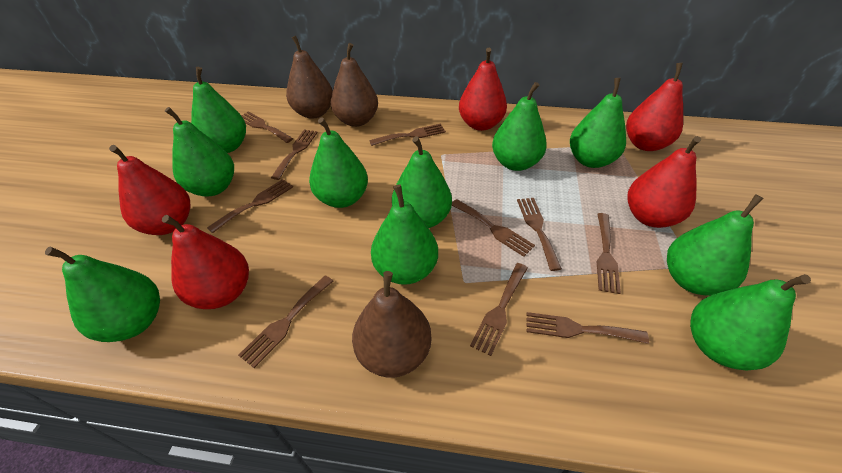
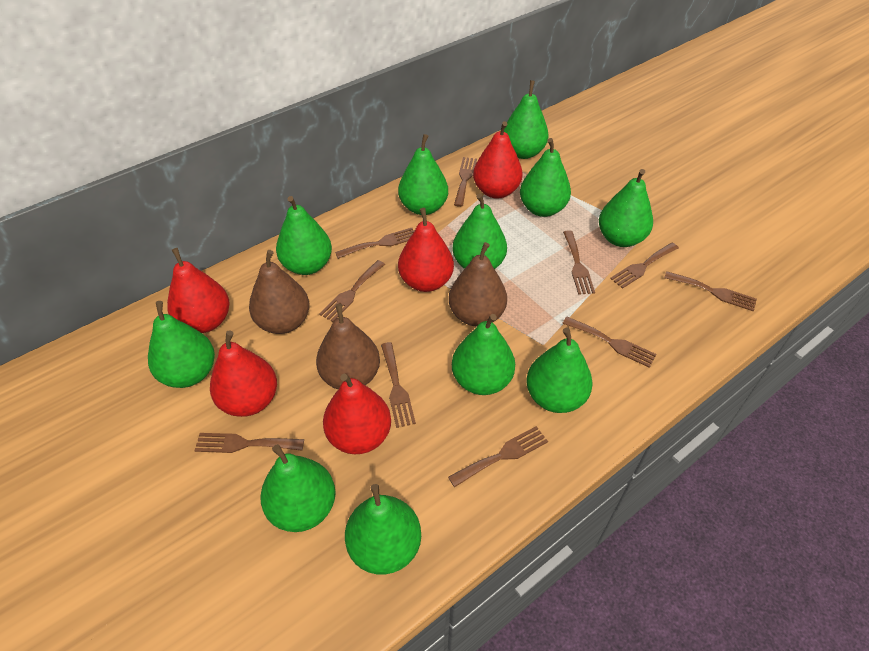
green pear: 10 -> 11

